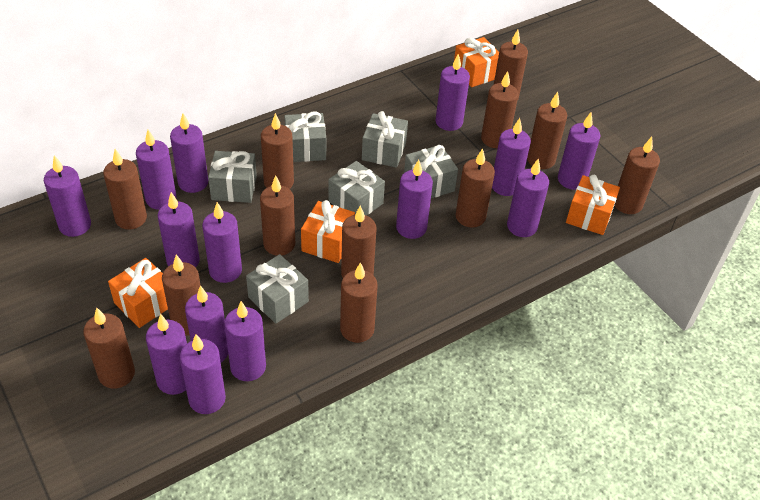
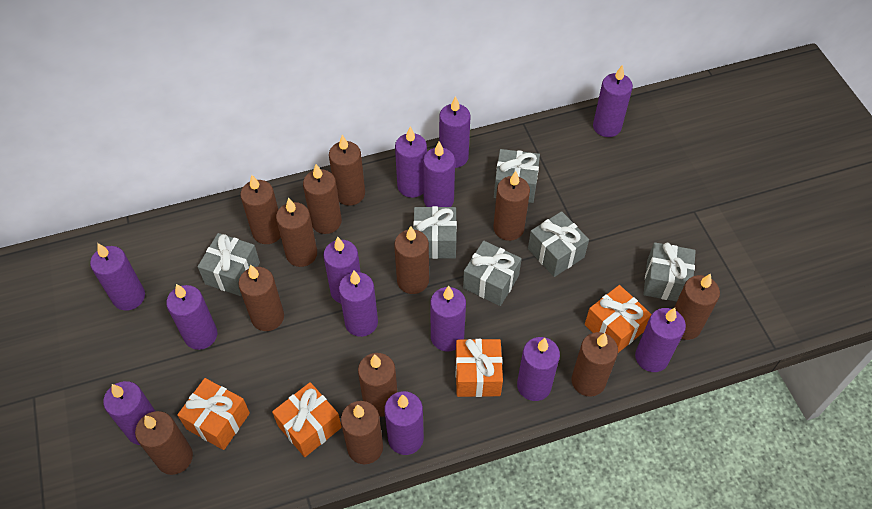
purple candle: 14 -> 13

